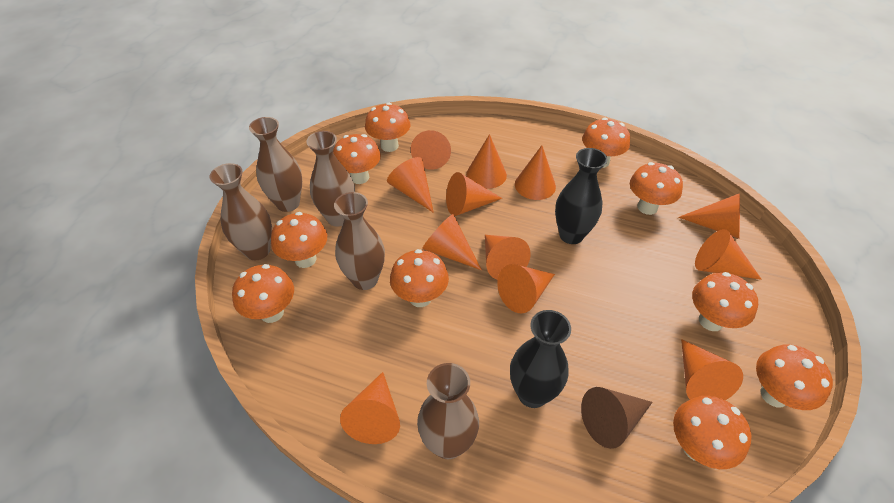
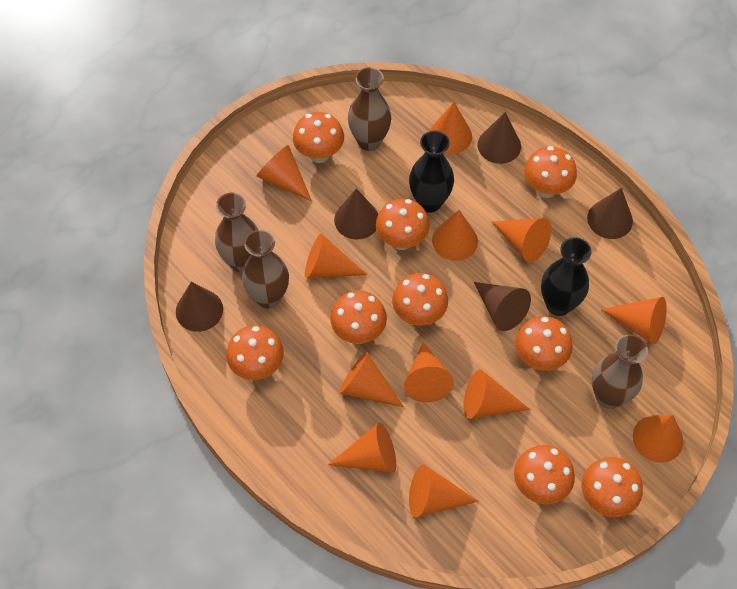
brown cone: 1 -> 5
brown vase: 5 -> 4
orange mushroom: 10 -> 9

